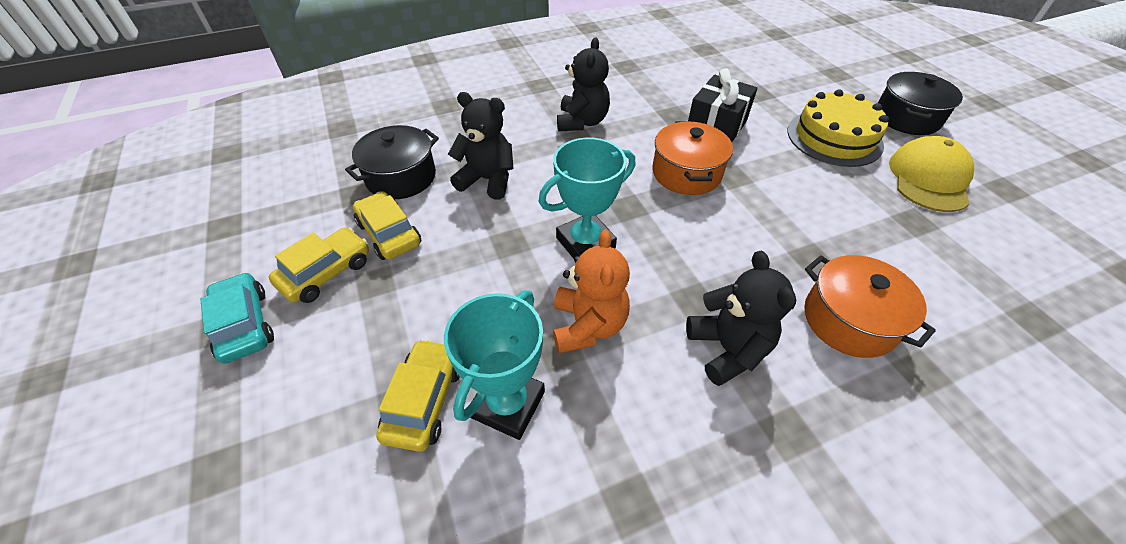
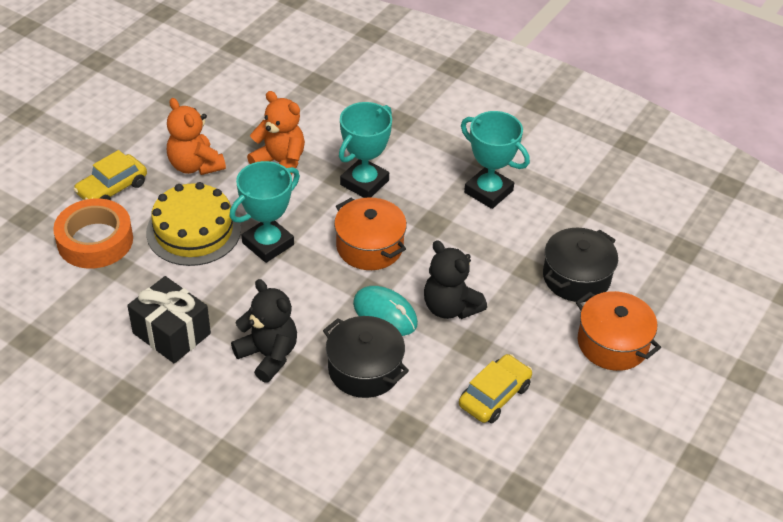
black teddy bear: 3 -> 2
orange tape: 0 -> 1
orange teddy bear: 1 -> 2
turquoise car: 1 -> 0
turquoise mouse: 0 -> 1
turquoise trophy: 2 -> 3
yellow cap: 1 -> 0
yellow car: 3 -> 2

